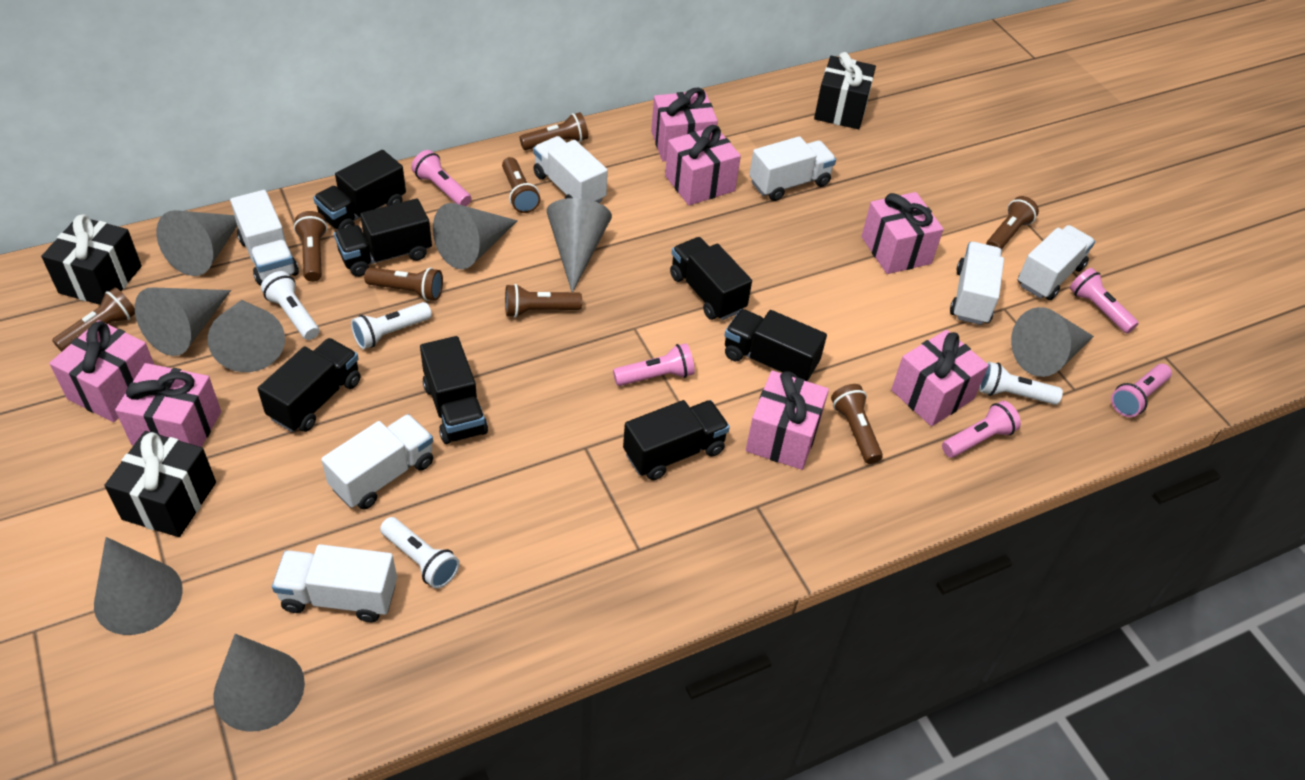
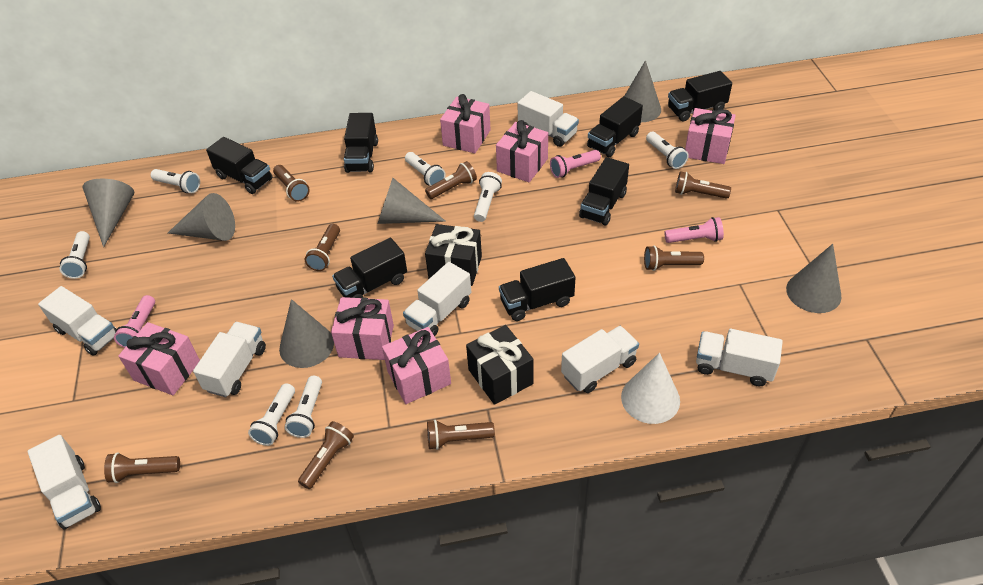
black gift: 3 -> 2
grey cone: 8 -> 6
pink flashlight: 5 -> 3
pink gift: 7 -> 6
white cone: 0 -> 1
white flashlight: 4 -> 7

